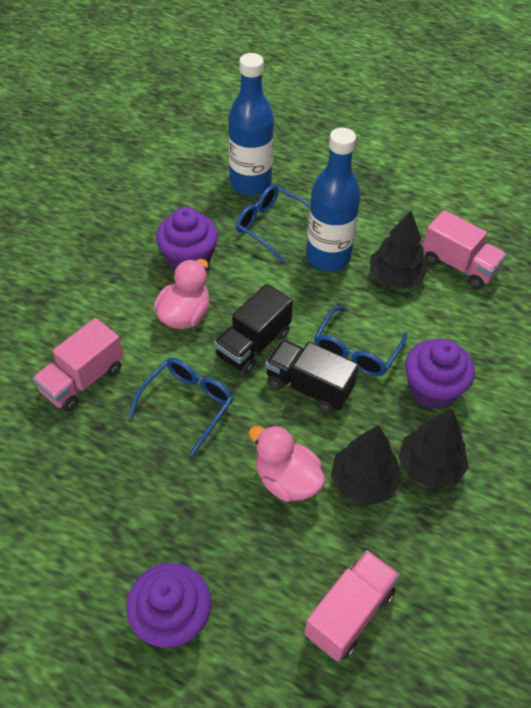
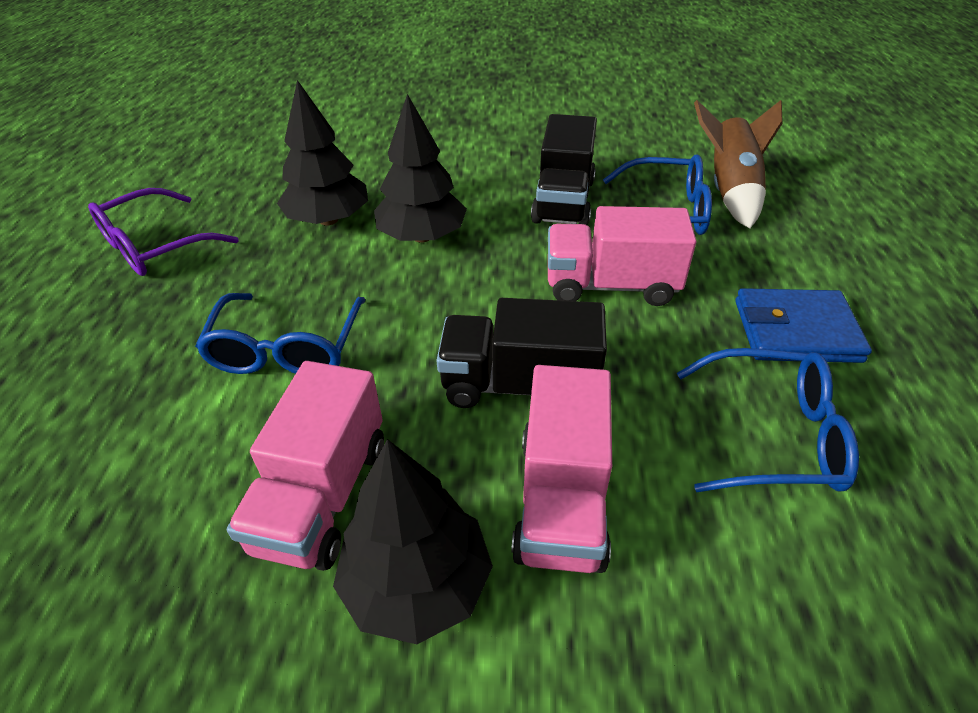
blue bottle: 2 -> 0
blue wallet: 0 -> 1
brown rocket: 0 -> 1
pink duck: 2 -> 0
purple cupcake: 3 -> 0
purple glasses: 0 -> 1

